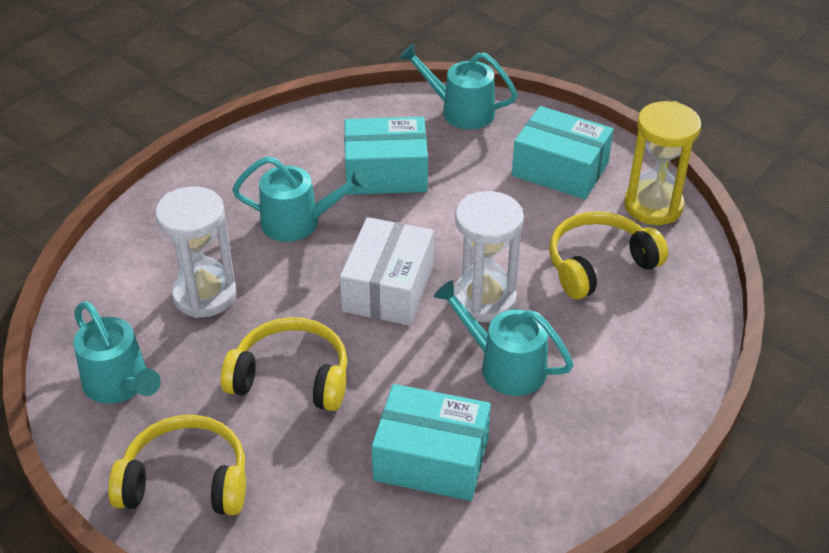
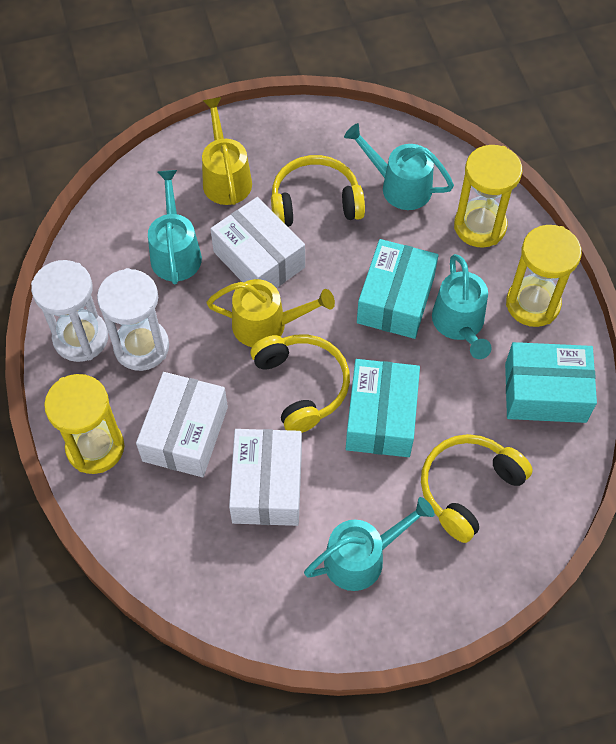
white box: 1 -> 3
yellow hourglass: 1 -> 3
yellow watering can: 0 -> 2

